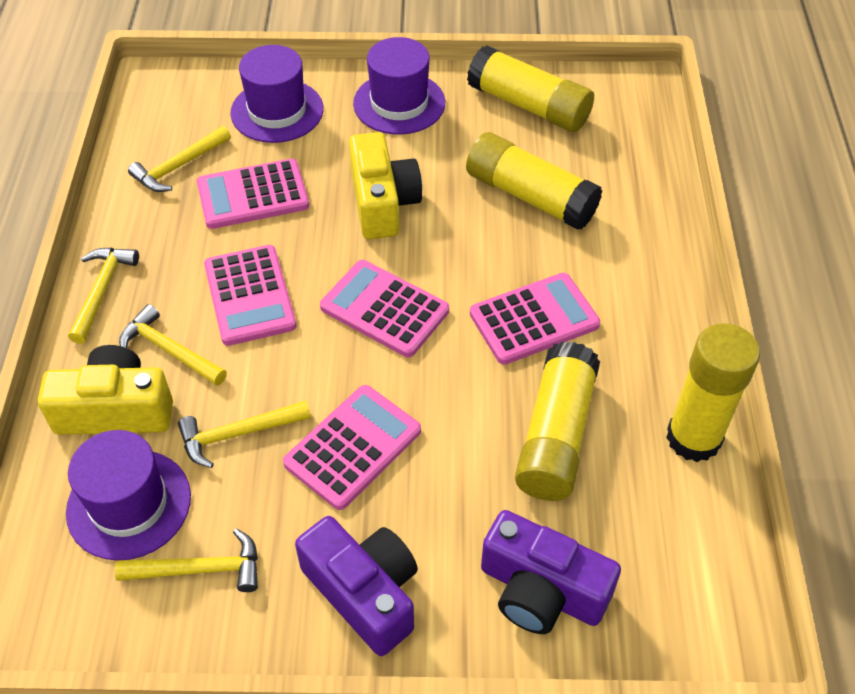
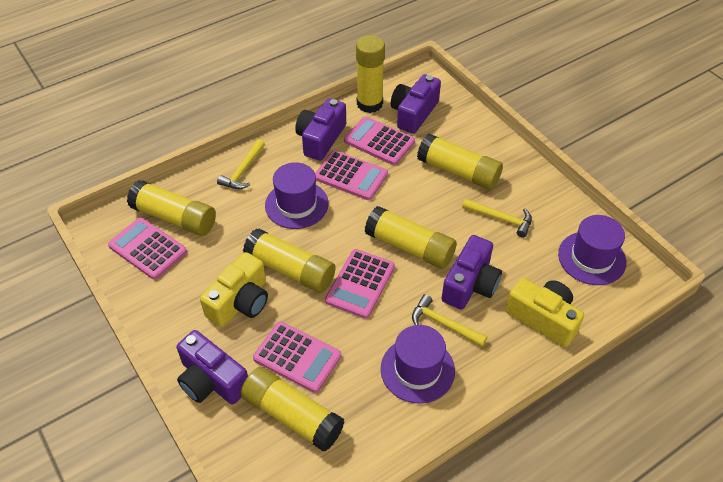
purple camera: 2 -> 4
yellow glue stick: 4 -> 6
yellow hammer: 5 -> 3

